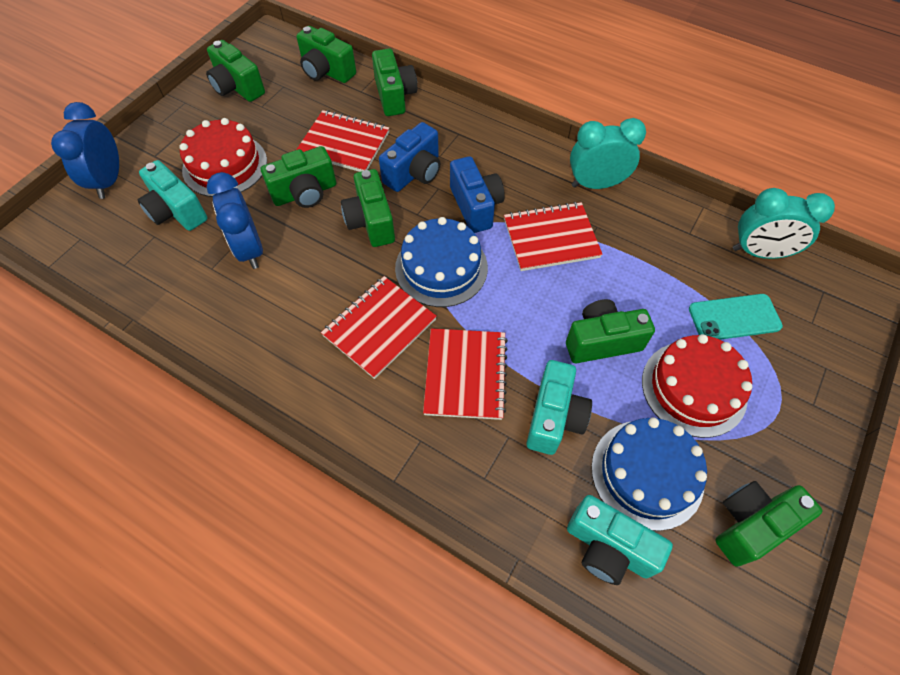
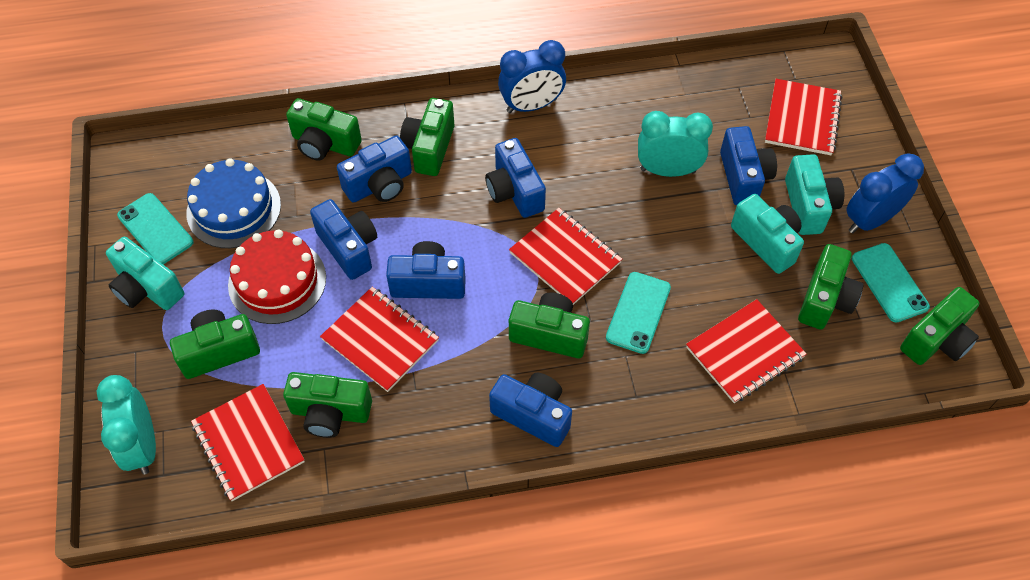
blue cake: 2 -> 1
blue camera: 2 -> 6
red cake: 2 -> 1
red notebook: 4 -> 5
turquoise phone: 1 -> 3

